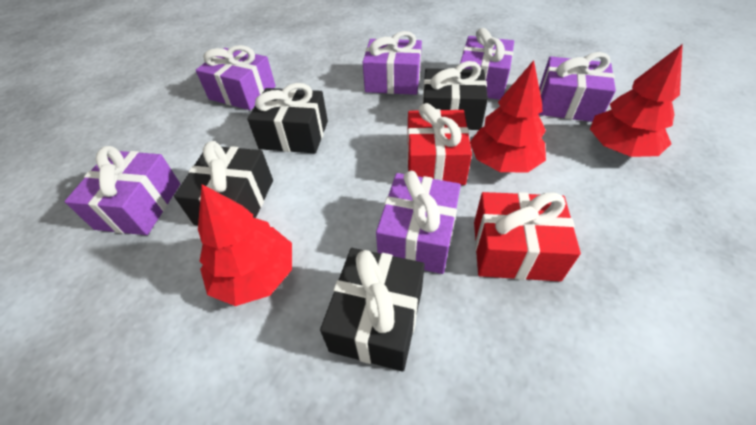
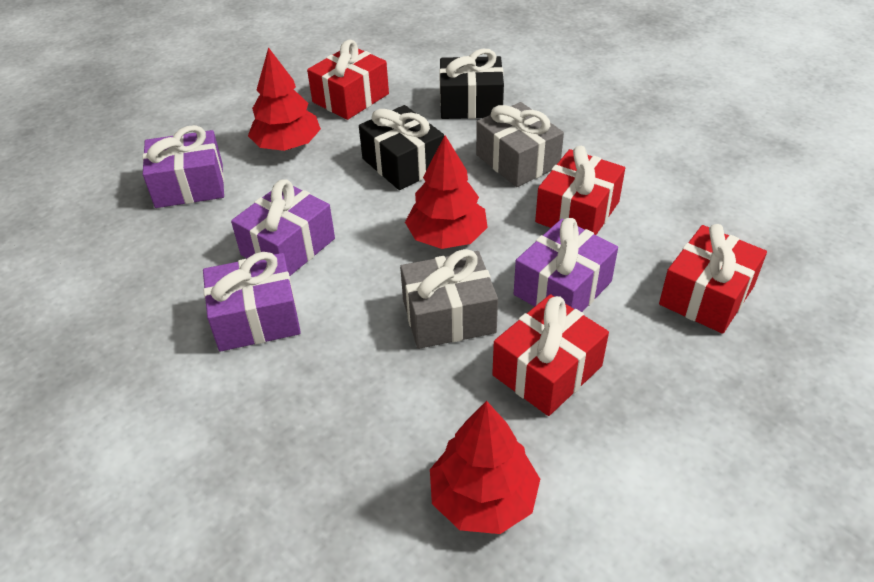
black gift: 4 -> 2
grey gift: 0 -> 2
purple gift: 6 -> 4
red gift: 2 -> 4

